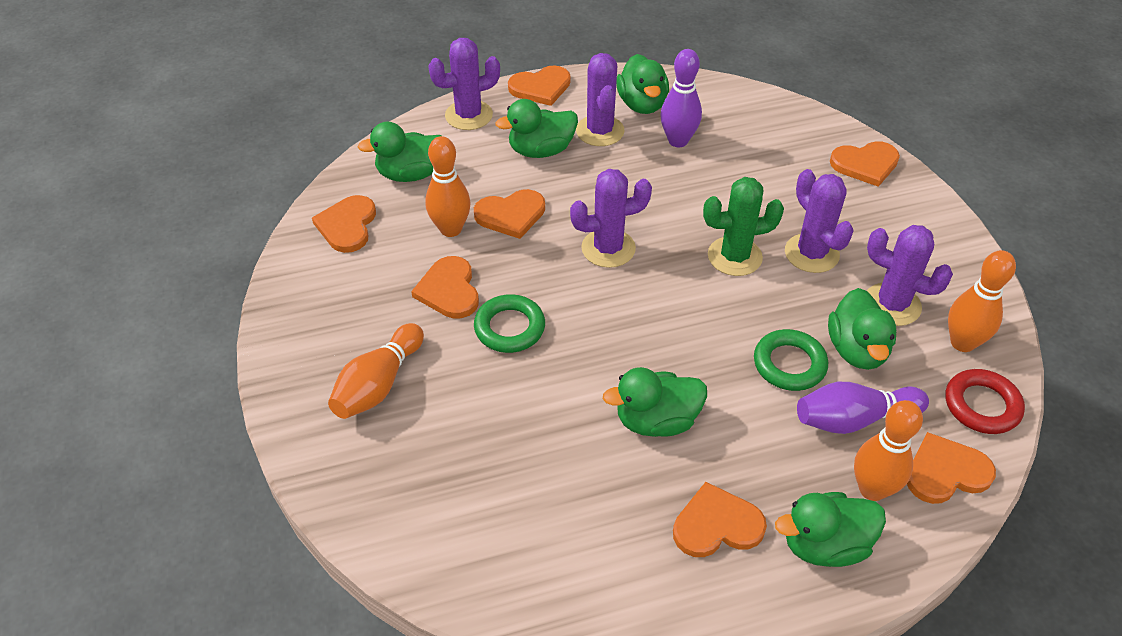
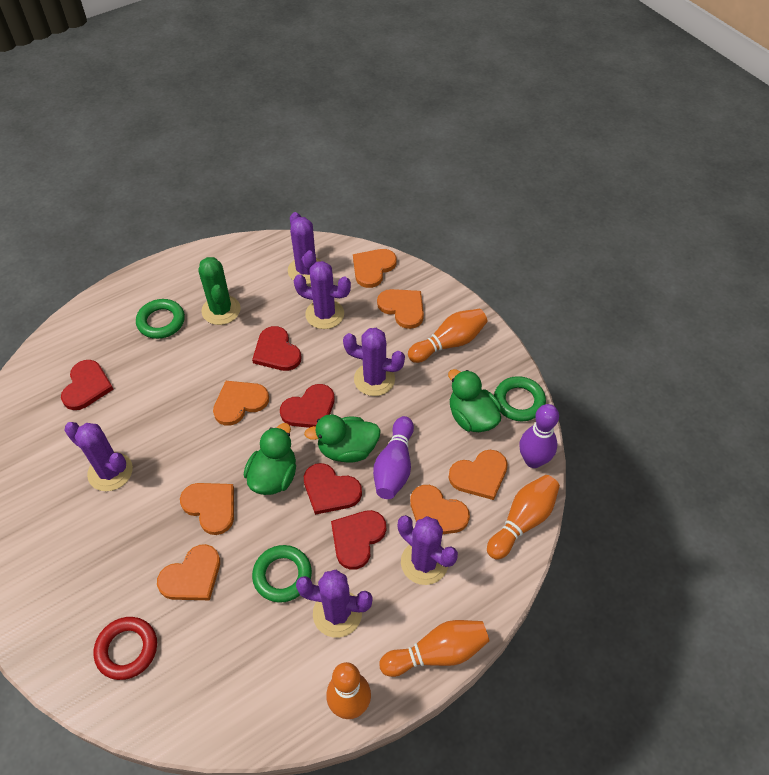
green duck: 6 -> 3
green ring: 2 -> 3
purple cactus: 5 -> 6
red heart: 0 -> 5

